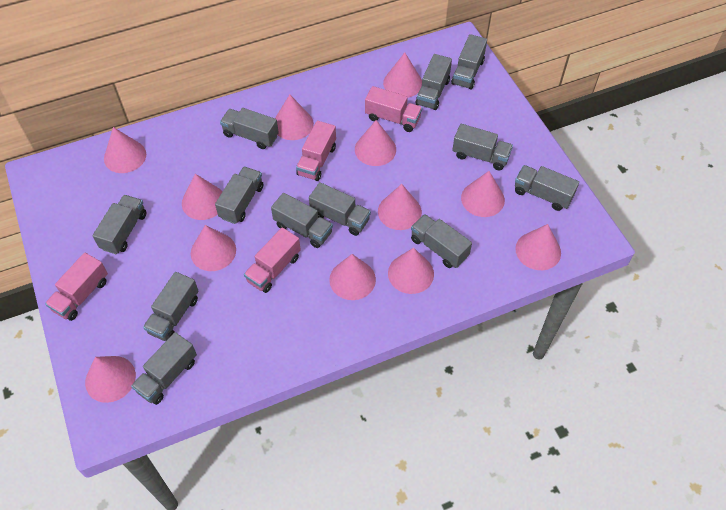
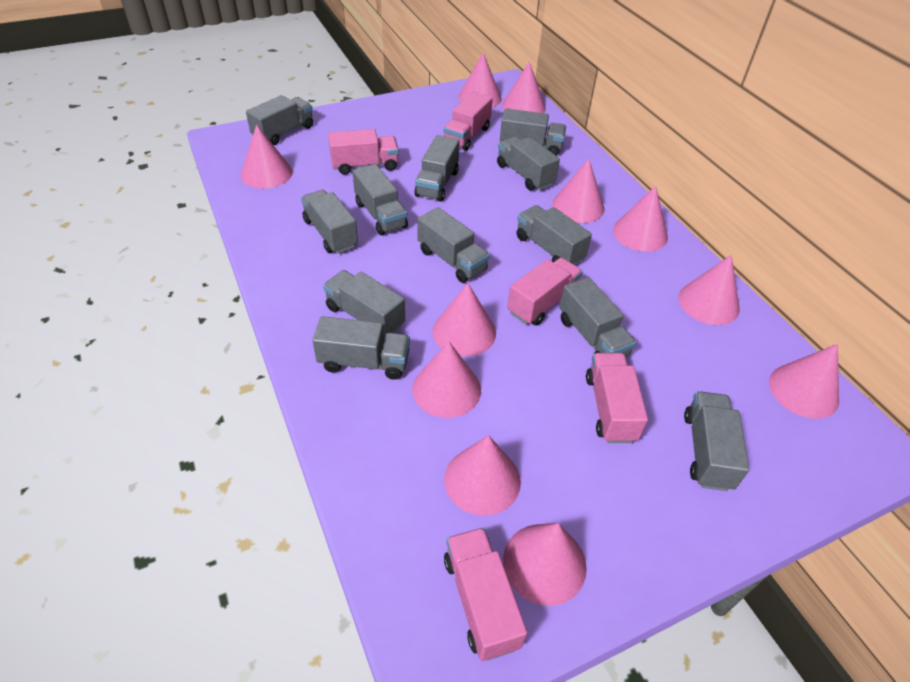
pink cone: 12 -> 11
pink truck: 4 -> 5

